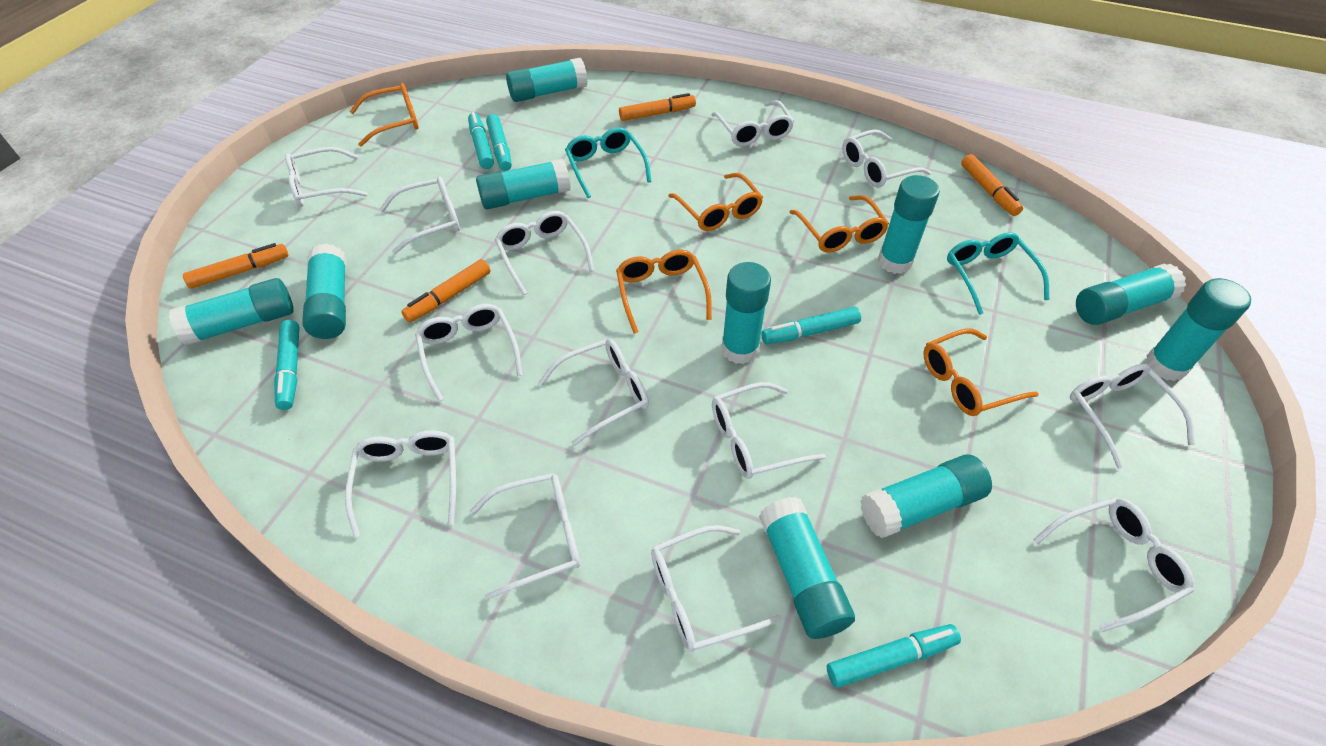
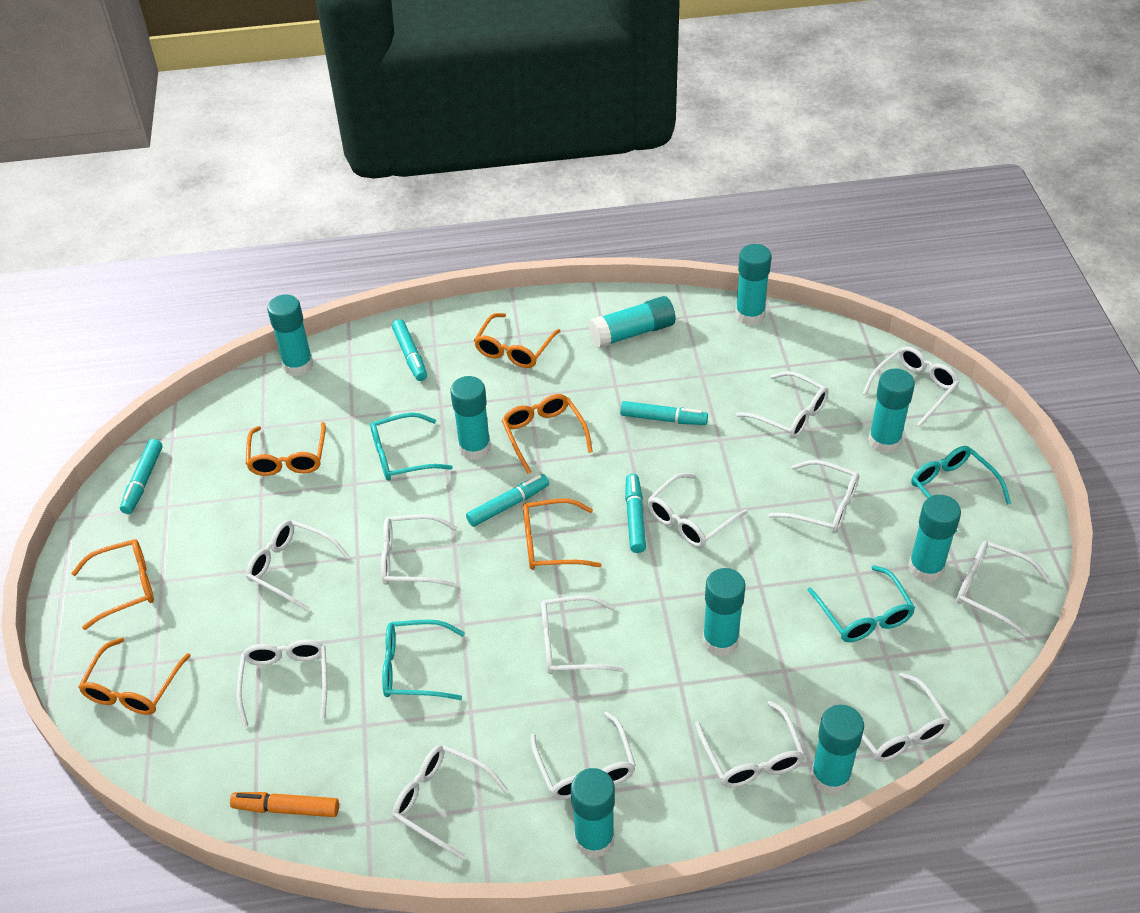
orange glasses: 5 -> 6
orange marker: 4 -> 1
turquoise glasses: 2 -> 4
turquoise glue stick: 10 -> 9

